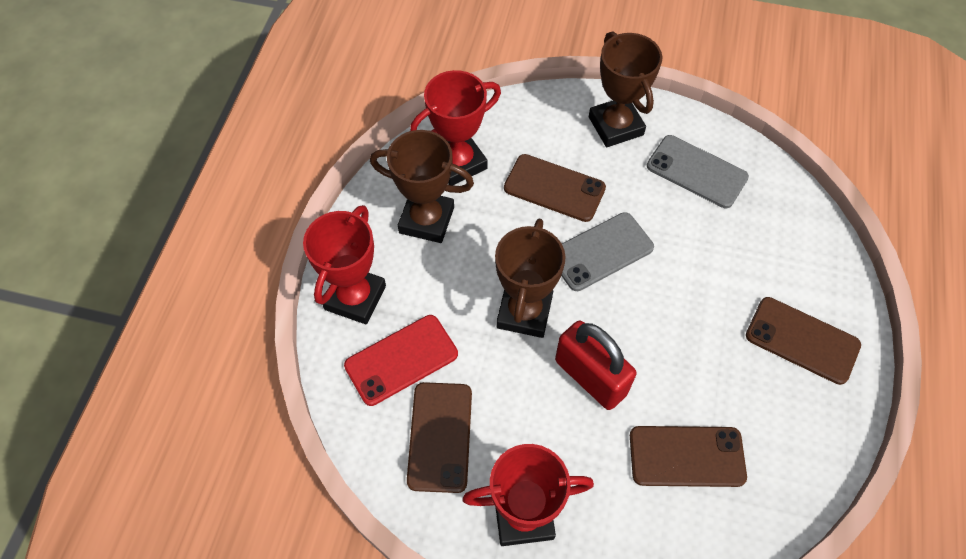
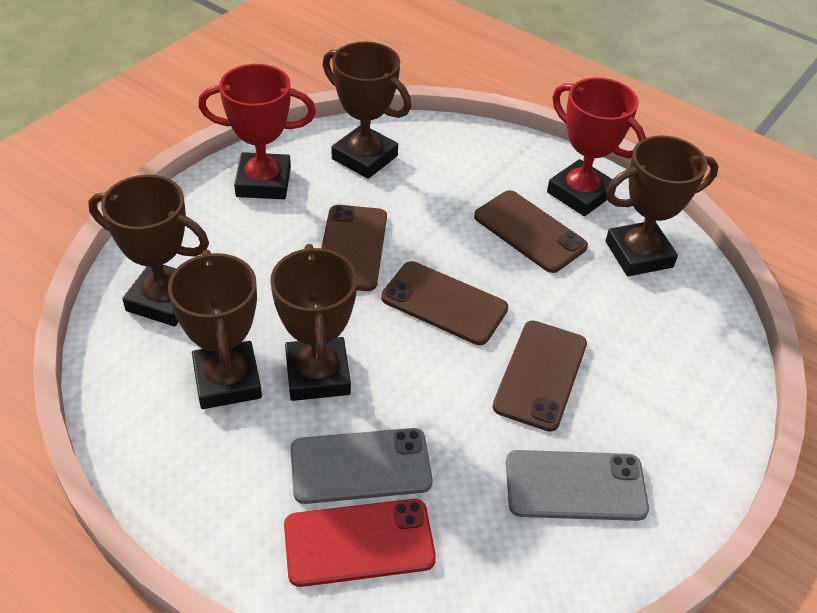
brown trophy: 3 -> 5
red padlock: 1 -> 0
red trophy: 3 -> 2

